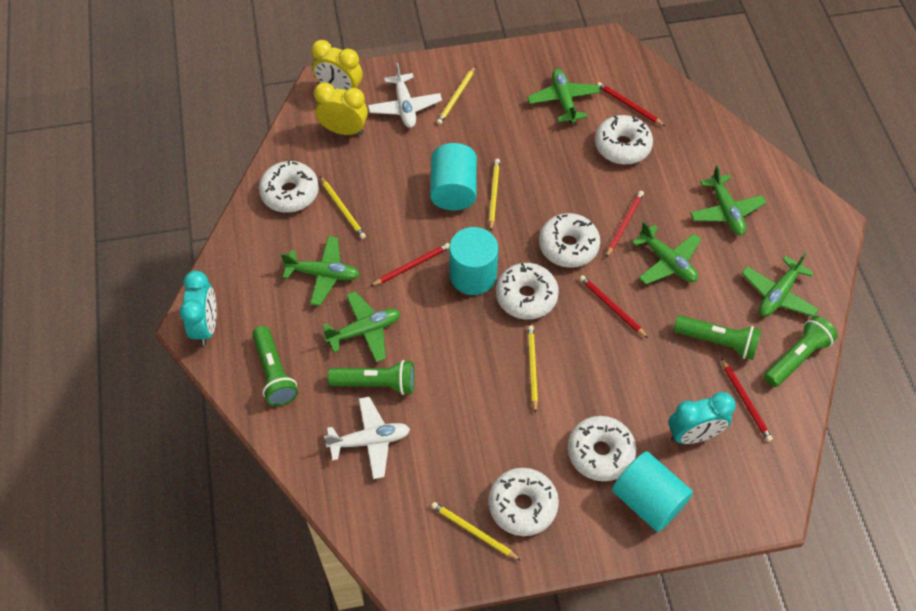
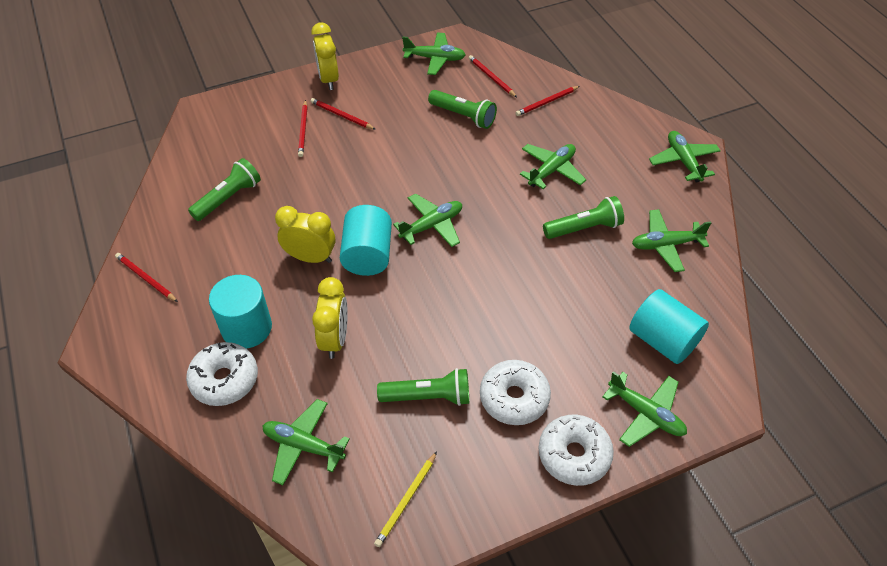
green plane: 6 -> 7
turquoise clock: 2 -> 0
white donut: 6 -> 3
white plane: 2 -> 0
yellow clock: 2 -> 3
yellow pencil: 5 -> 1

